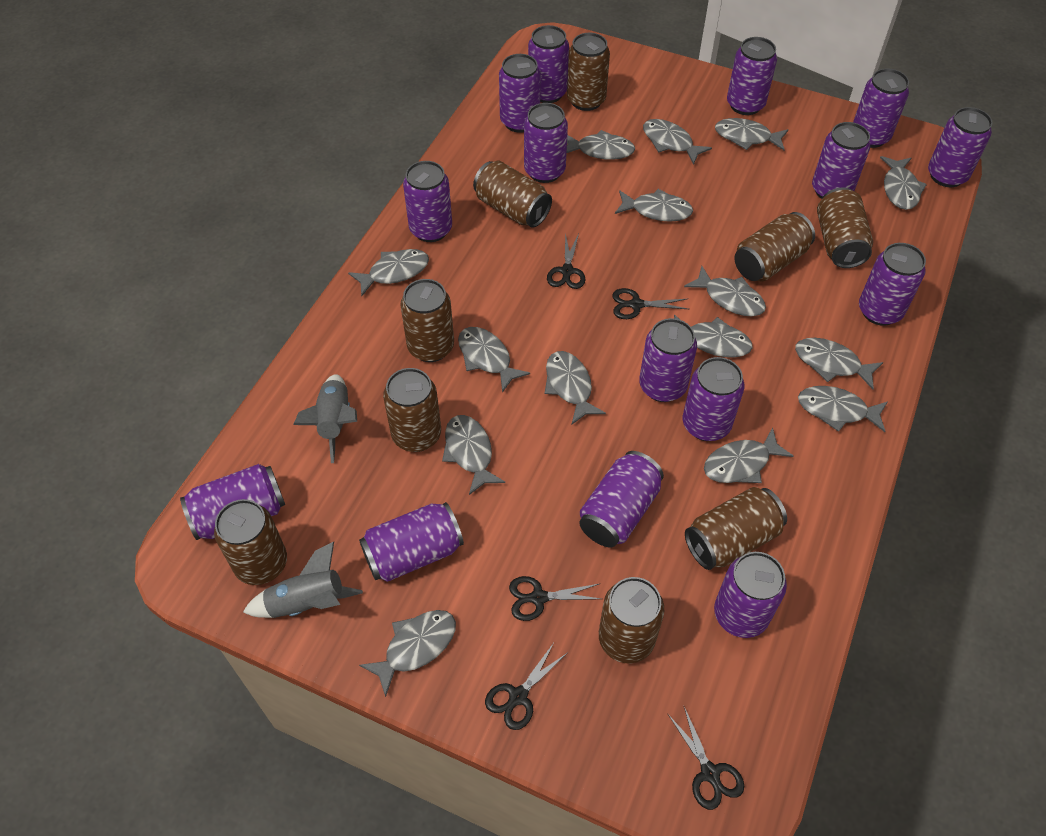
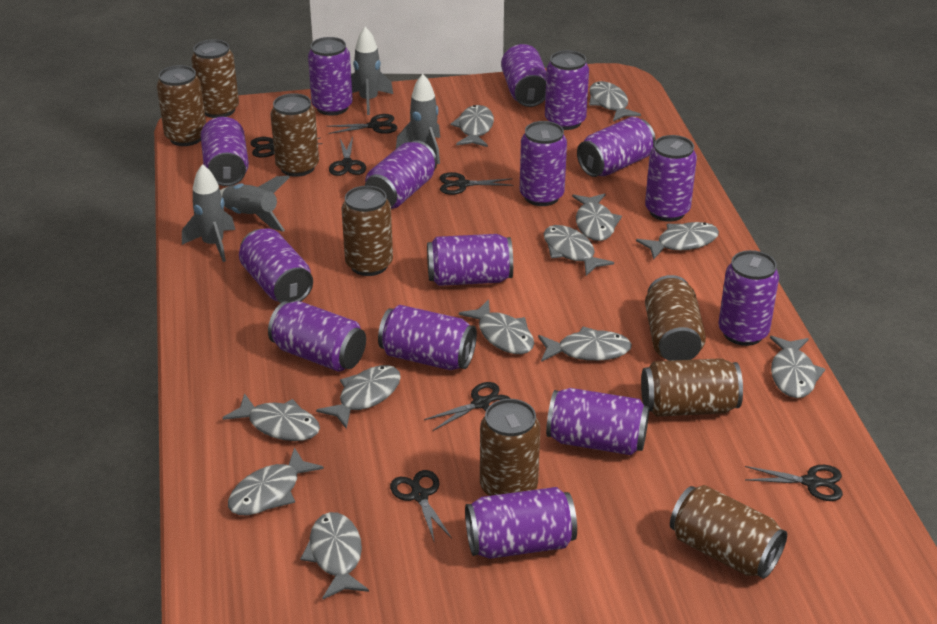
black scissors: 5 -> 7
brown can: 9 -> 8
grey fish: 15 -> 12
grey rocket: 2 -> 4

